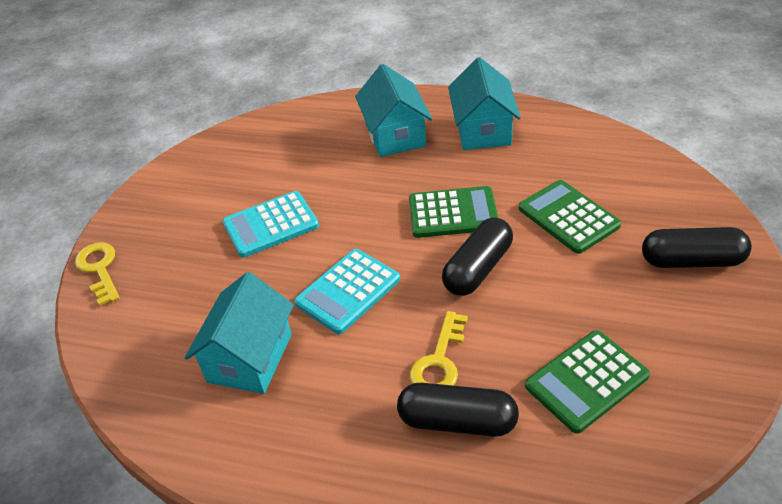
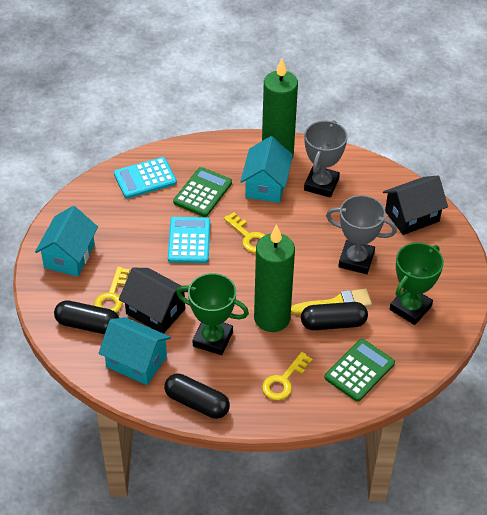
black house: 0 -> 2
green calculator: 3 -> 2
green candle: 0 -> 2
green trophy: 0 -> 2
grey trophy: 0 -> 2
yellow brush: 0 -> 1
yellow key: 2 -> 3

